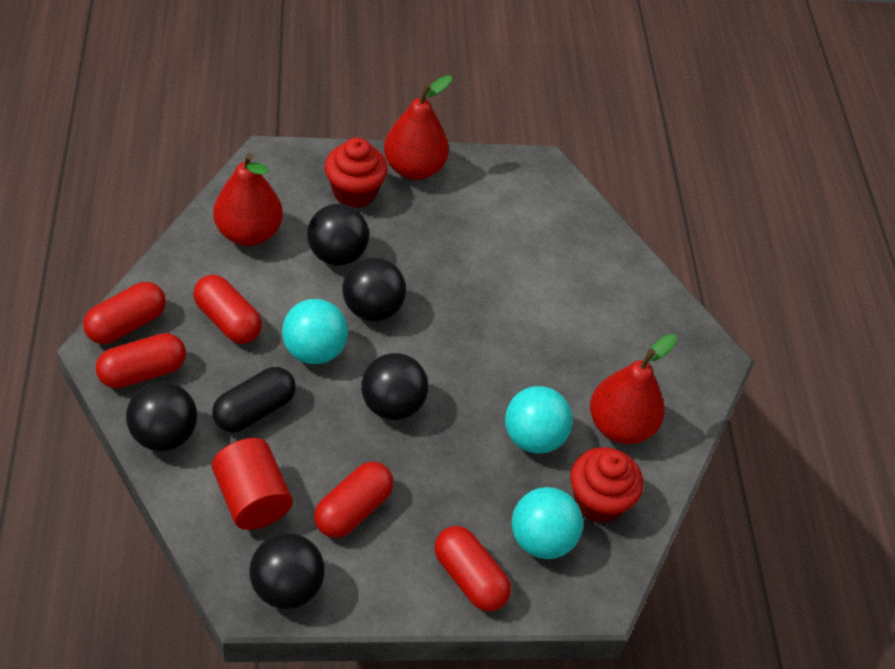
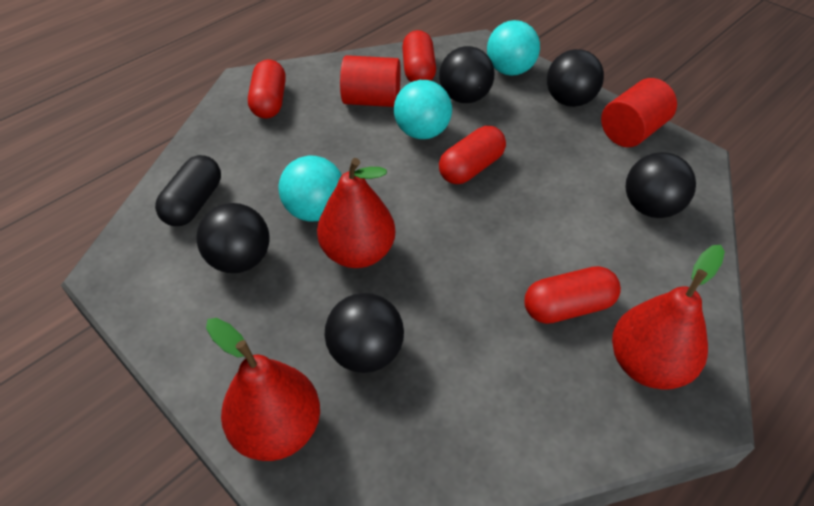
red capsule: 5 -> 4
red cupcake: 2 -> 0
red cylinder: 1 -> 2

